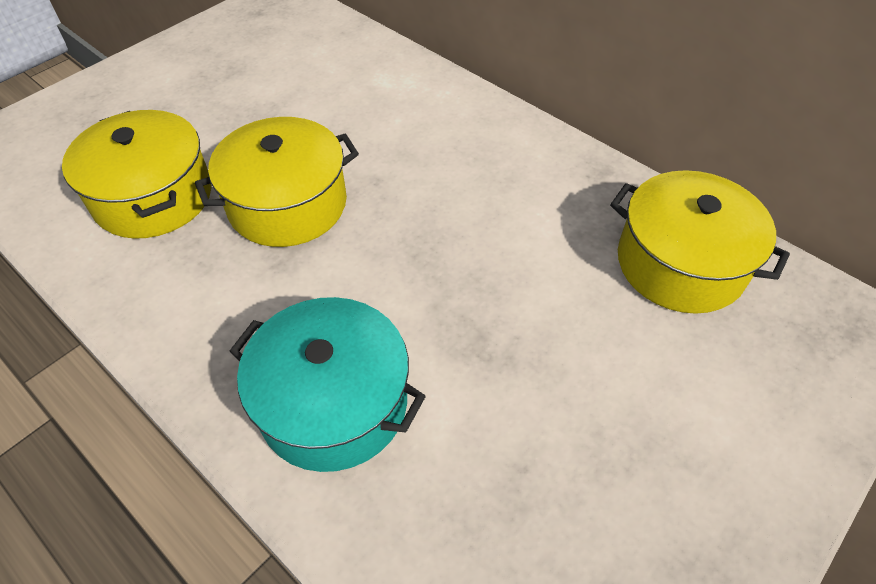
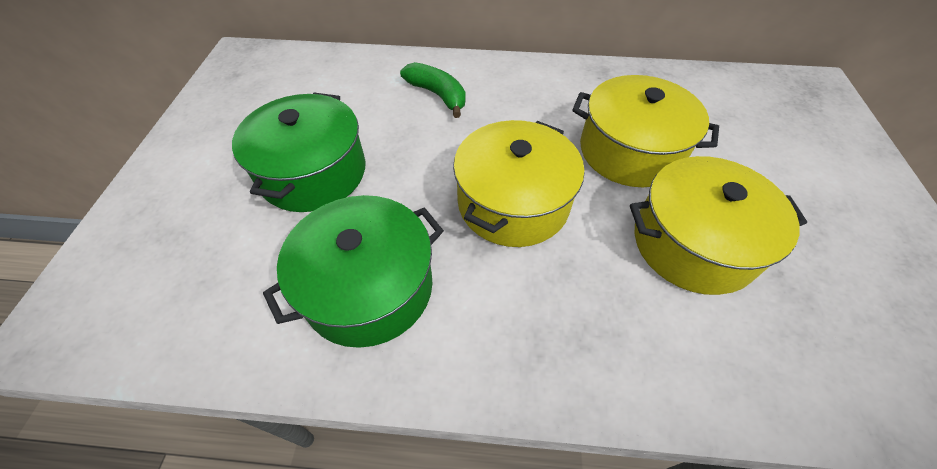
green banana: 0 -> 1
green pot: 0 -> 2
turquoise pot: 1 -> 0

